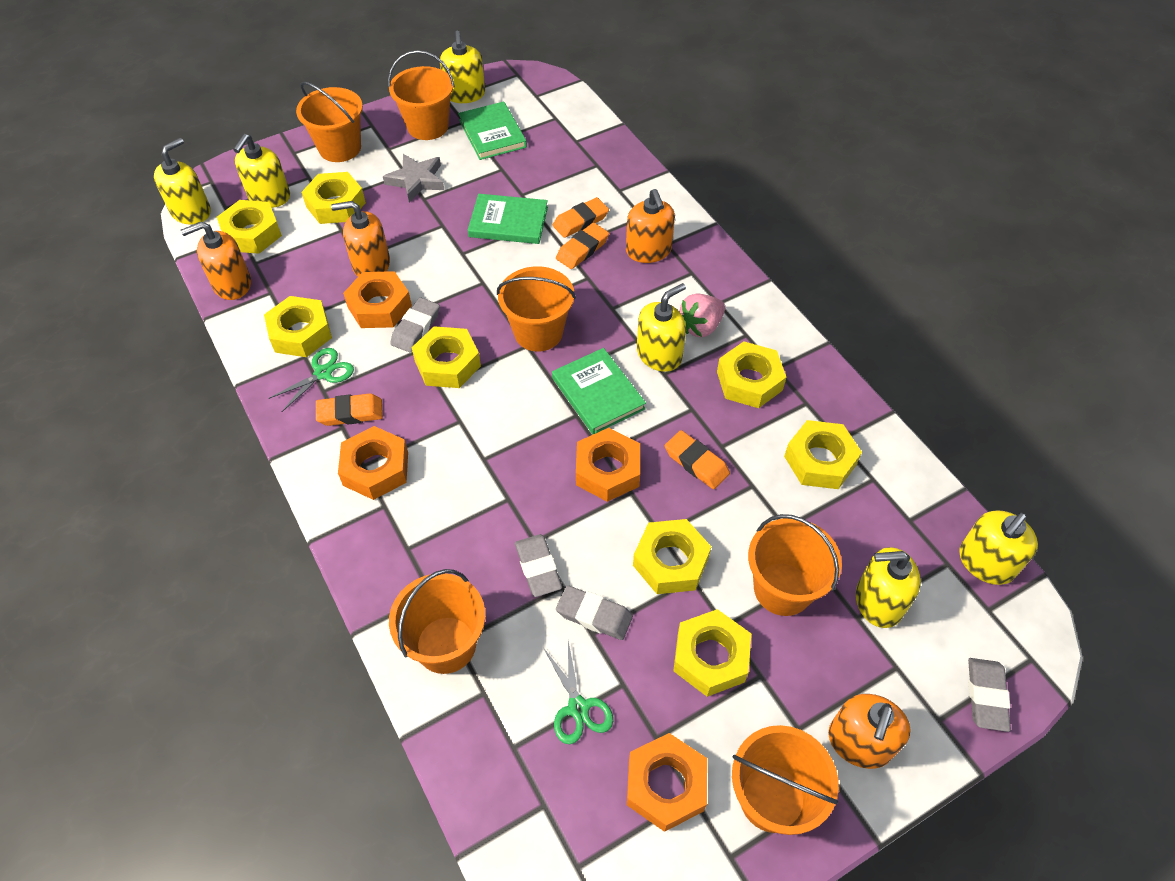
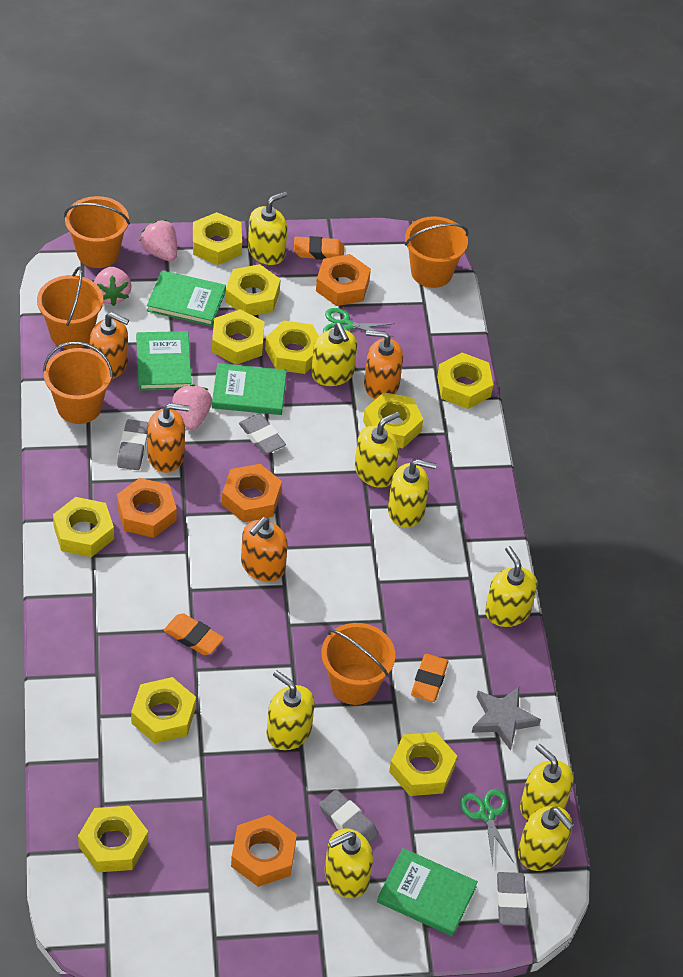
green book: 3 -> 4
orange bucket: 6 -> 5
orange eraser: 4 -> 3
pink strawberry: 1 -> 3
yellow nut: 8 -> 10
yellow soap dispenser: 6 -> 9

